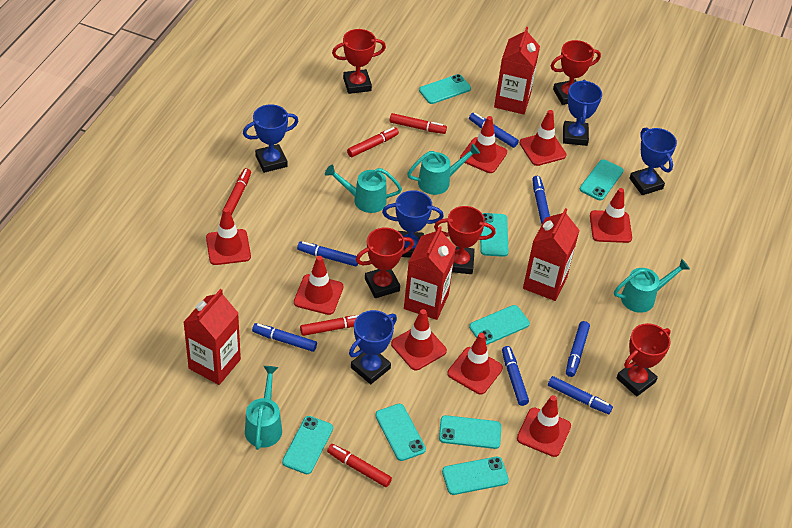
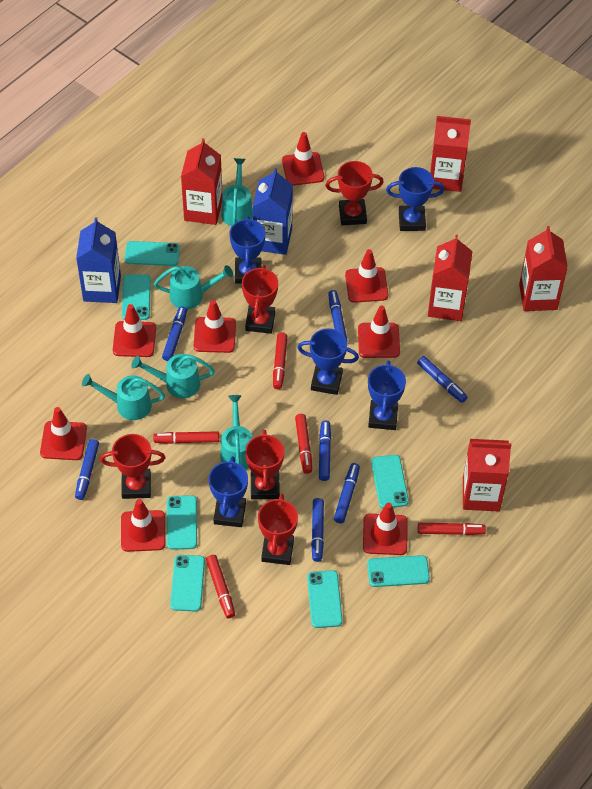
blue carton: 0 -> 2
red carton: 4 -> 5
turquoise phone: 8 -> 7
turquoise watering can: 4 -> 5

